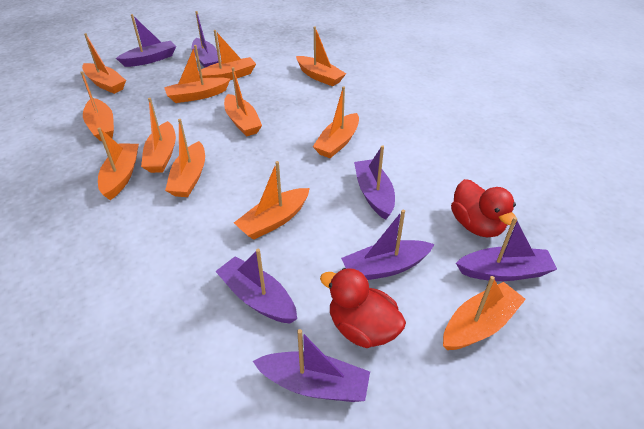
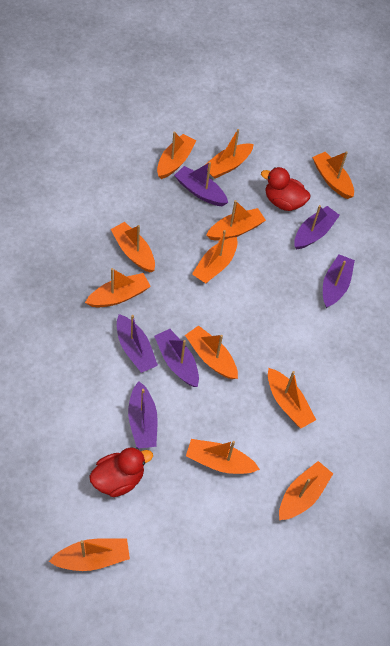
purple boat: 7 -> 6

